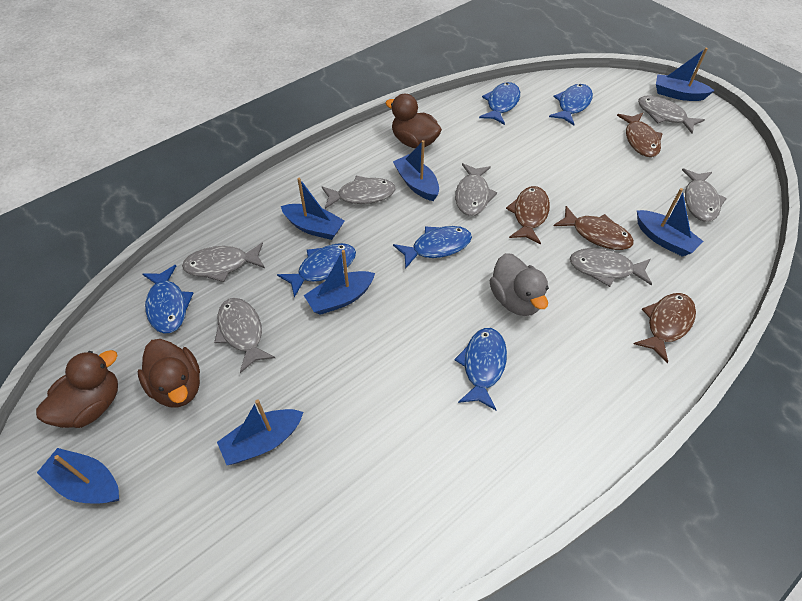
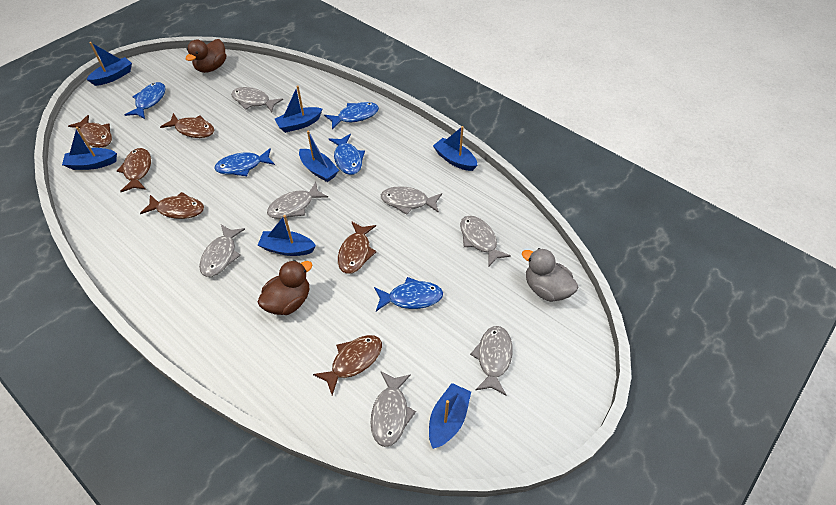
blue fish: 6 -> 5
brown duck: 3 -> 2
brown fish: 4 -> 6

